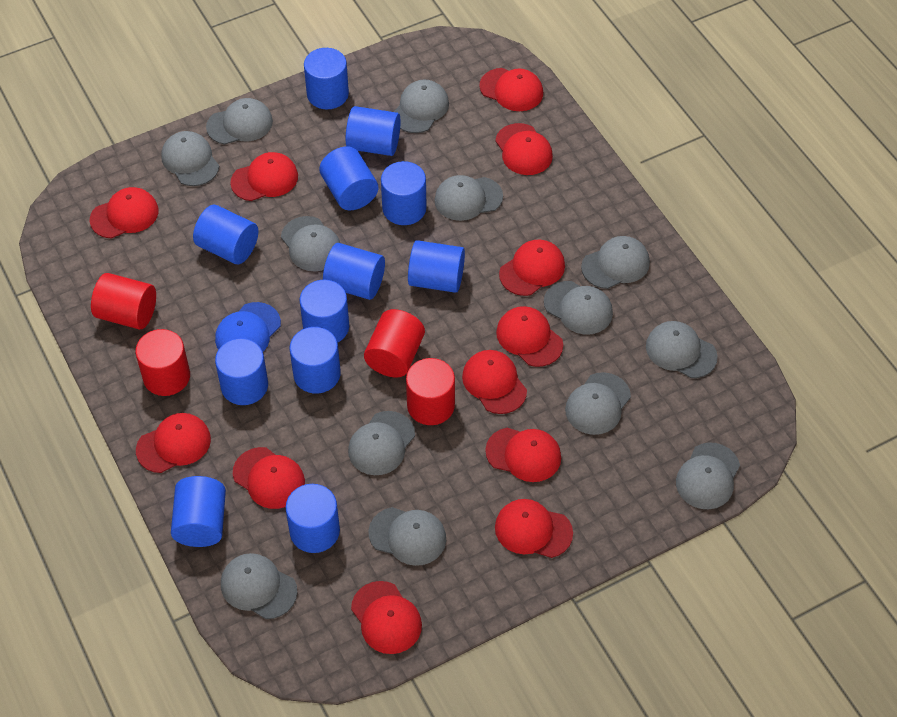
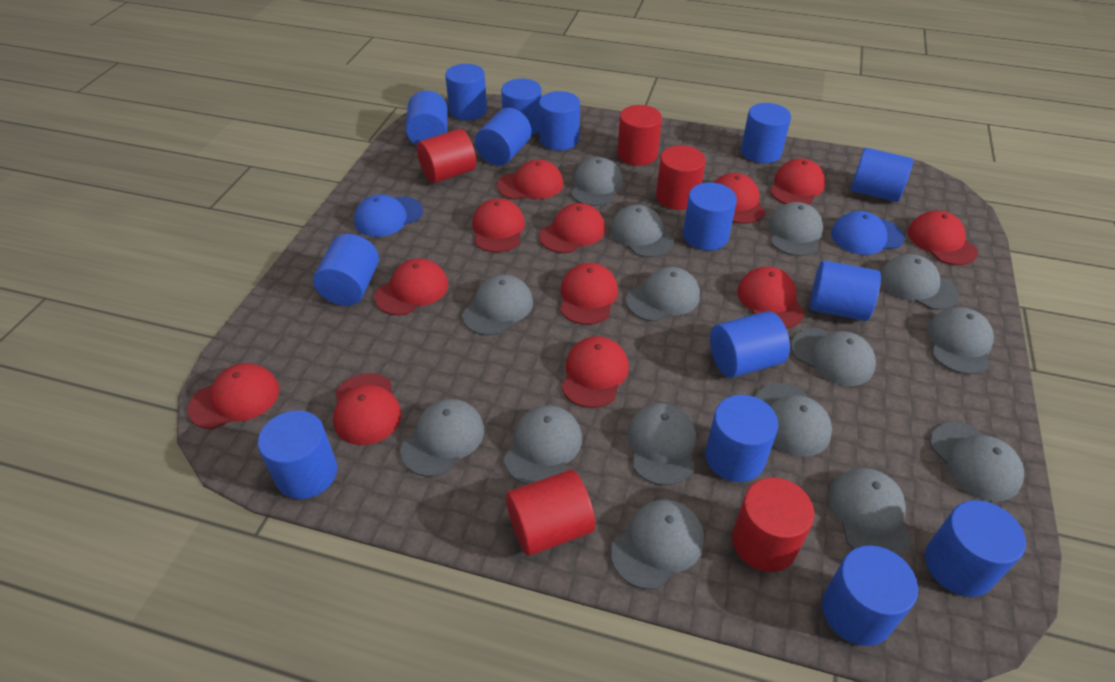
blue cap: 1 -> 2
blue cylinder: 12 -> 15
grey cap: 13 -> 15
red cylinder: 4 -> 5

